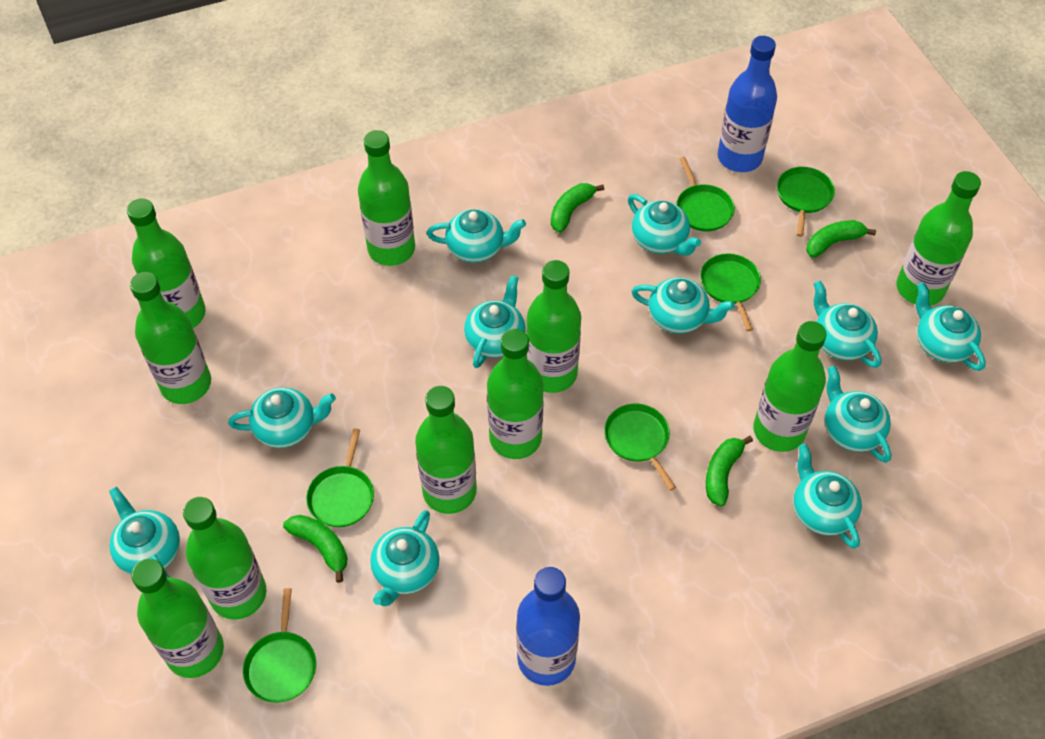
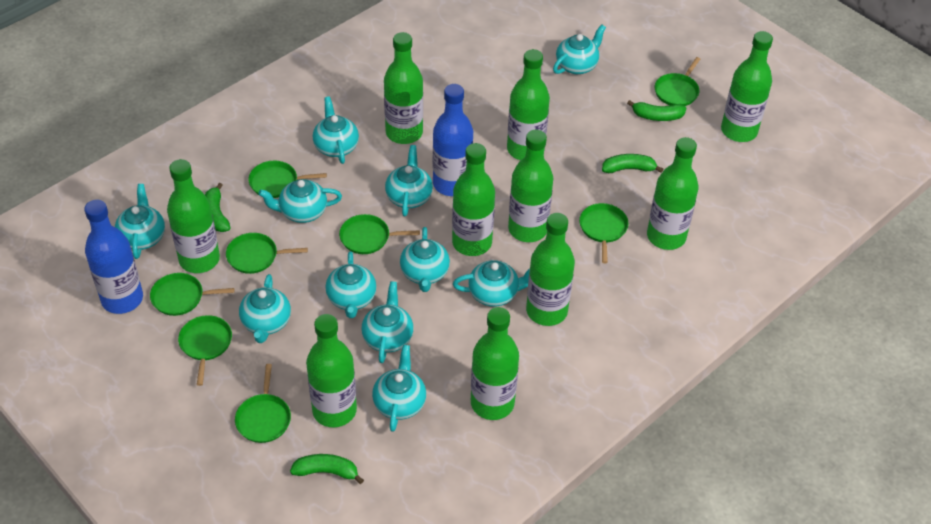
green pan: 6 -> 8

